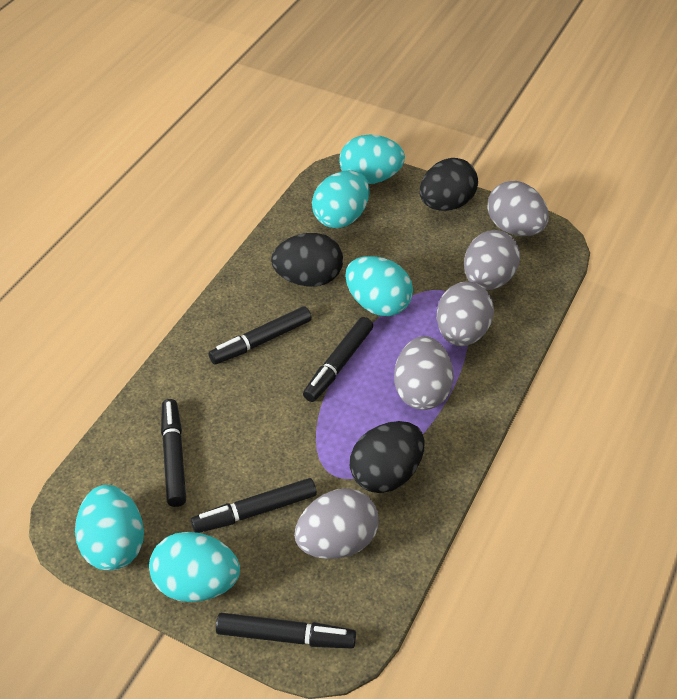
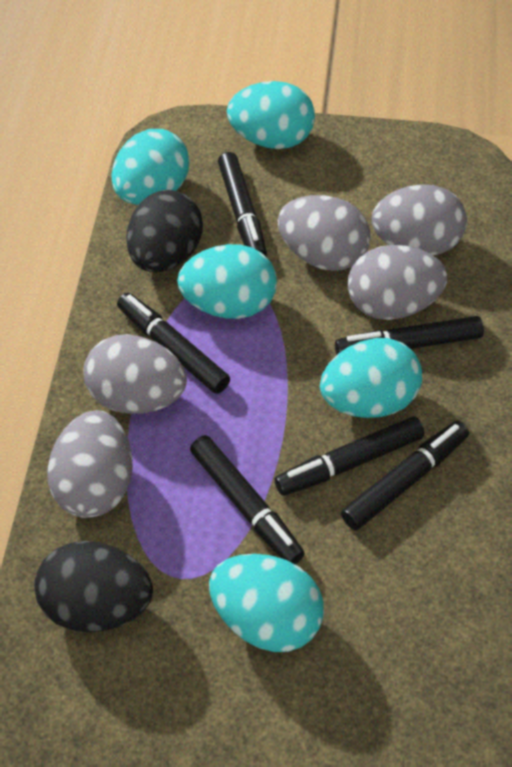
black egg: 3 -> 2
black marker: 5 -> 6

